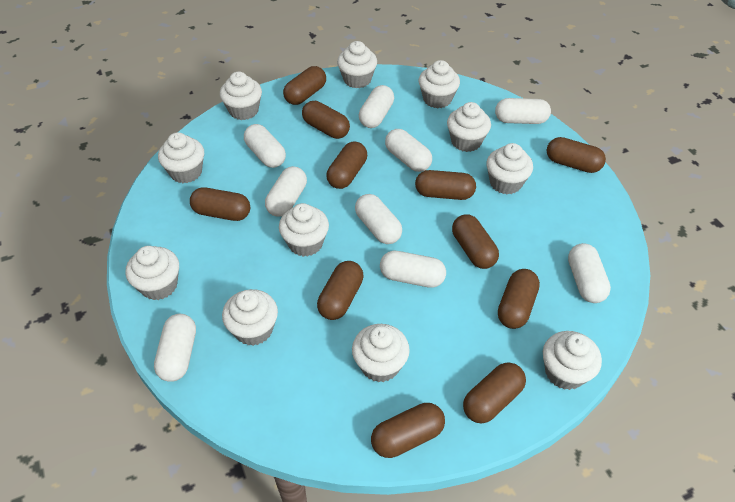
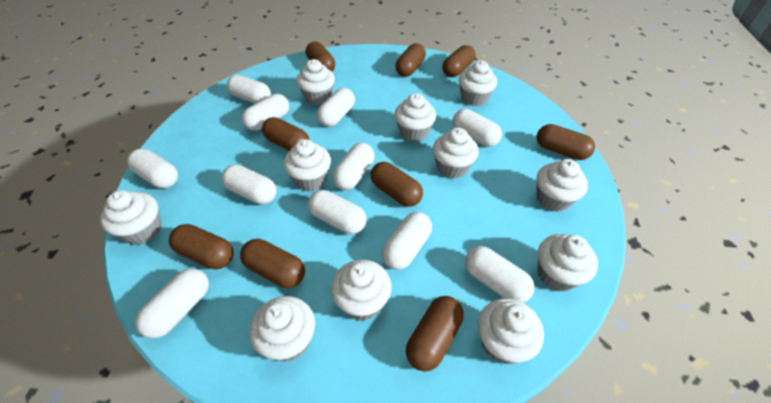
brown capsule: 11 -> 9
white capsule: 9 -> 11

